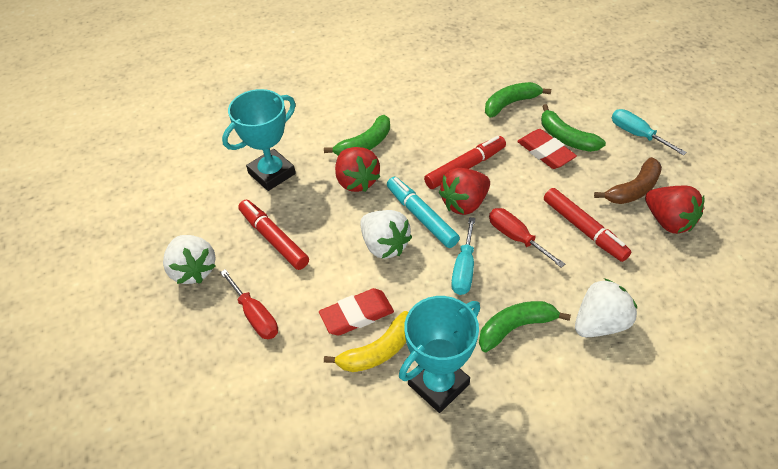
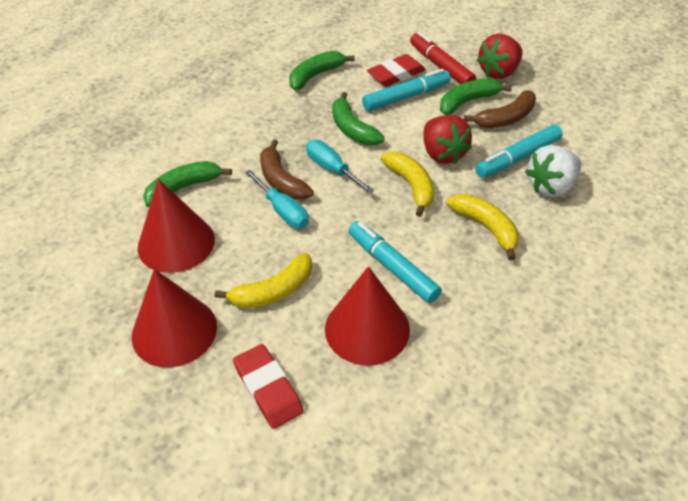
brown banana: 1 -> 2
red cone: 0 -> 3
red marker: 3 -> 1
red screwdriver: 2 -> 0
red strawberry: 3 -> 2
turquoise marker: 1 -> 3
turquoise trophy: 2 -> 0
white strawberry: 3 -> 1
yellow banana: 1 -> 3

